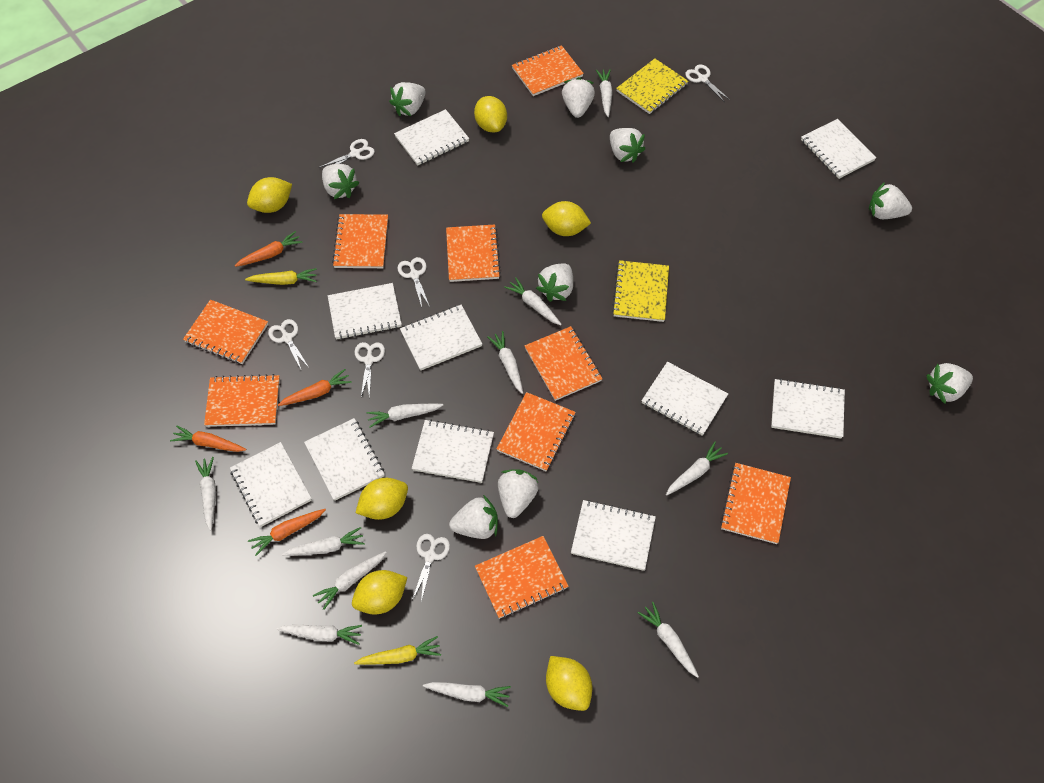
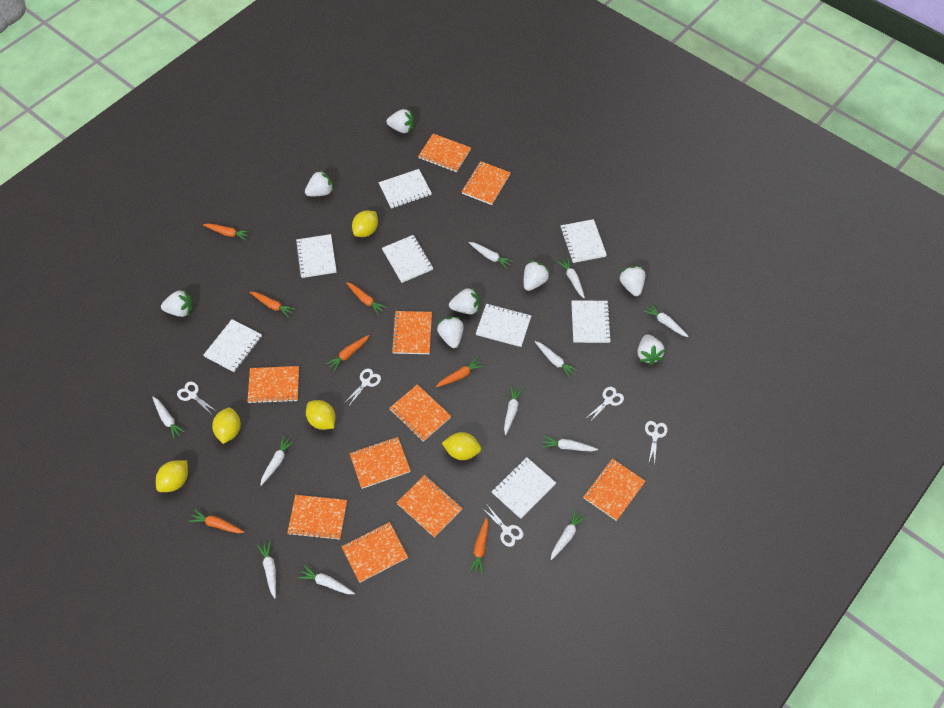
orange carrot: 4 -> 7
orange notebook: 9 -> 10
white notebook: 10 -> 8
white scissors: 6 -> 5
white strawberry: 9 -> 8
yellow carrot: 2 -> 0
yellow lemon: 6 -> 5
yellow notebook: 2 -> 0

